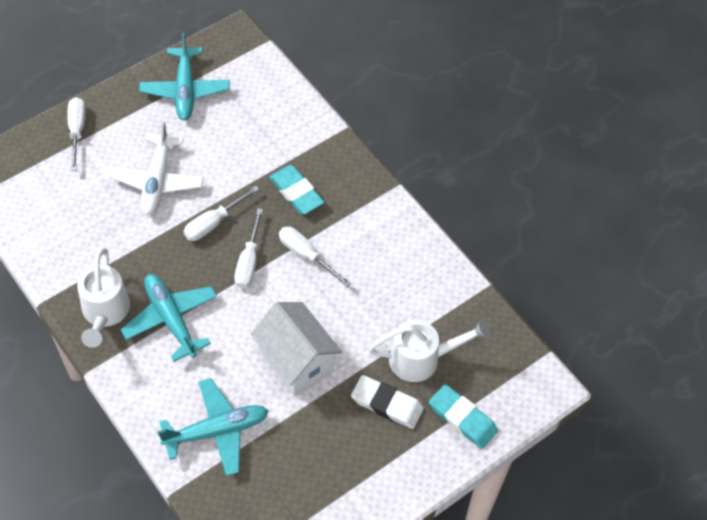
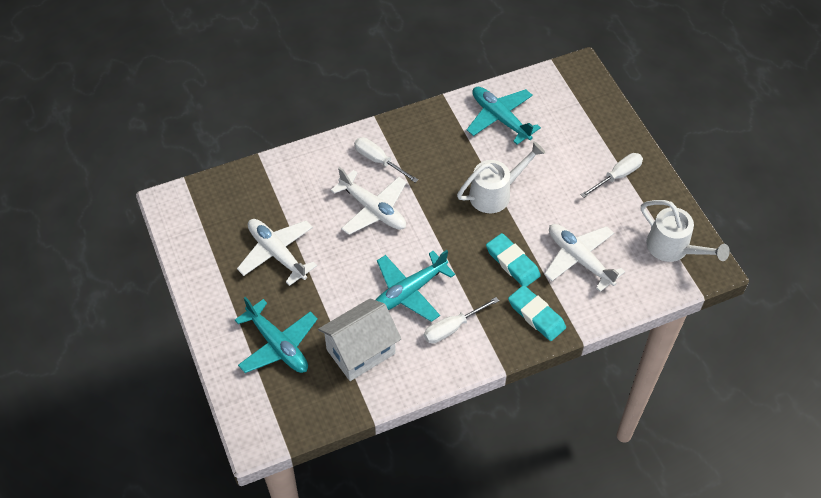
white eraser: 1 -> 0
white plane: 1 -> 3
white screwdriver: 4 -> 3

